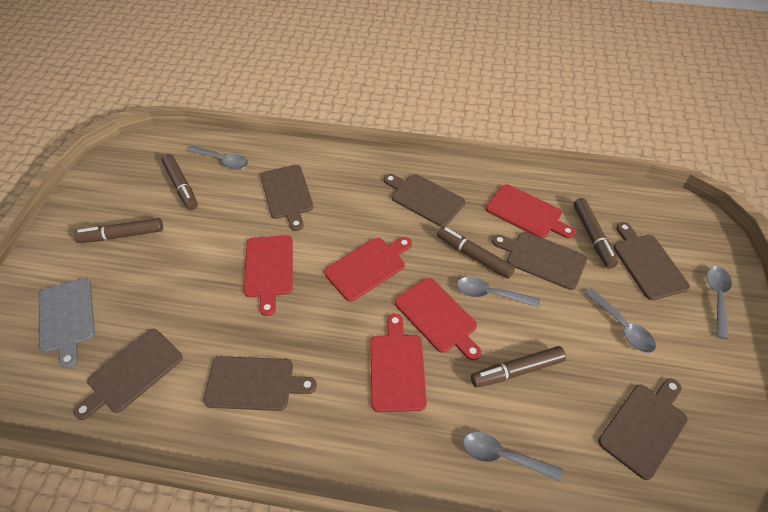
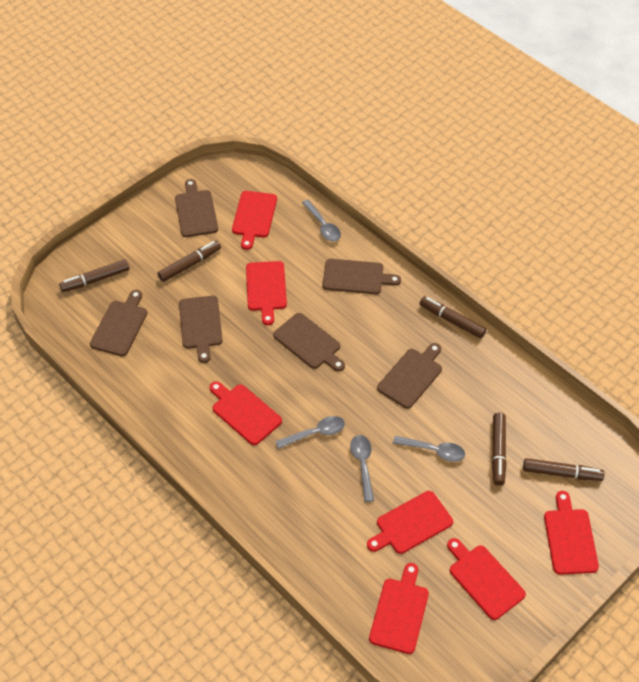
brown cutting board: 7 -> 6
grey cutting board: 1 -> 0
grey spoon: 5 -> 4
red cutting board: 5 -> 7

